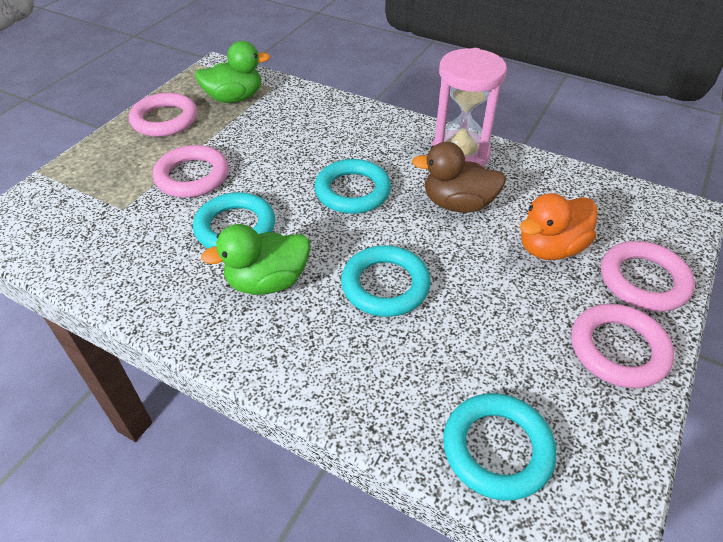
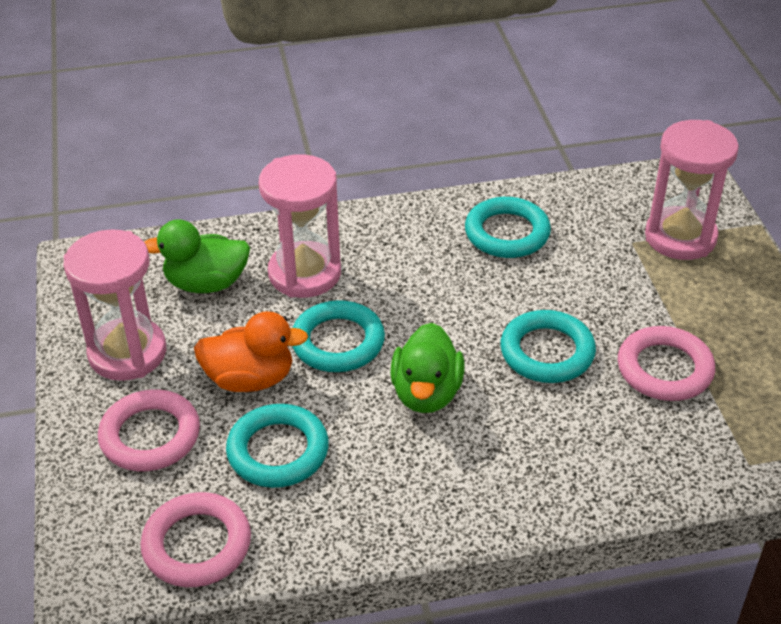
brown duck: 1 -> 0
pink hourglass: 1 -> 3
pink ring: 4 -> 3

